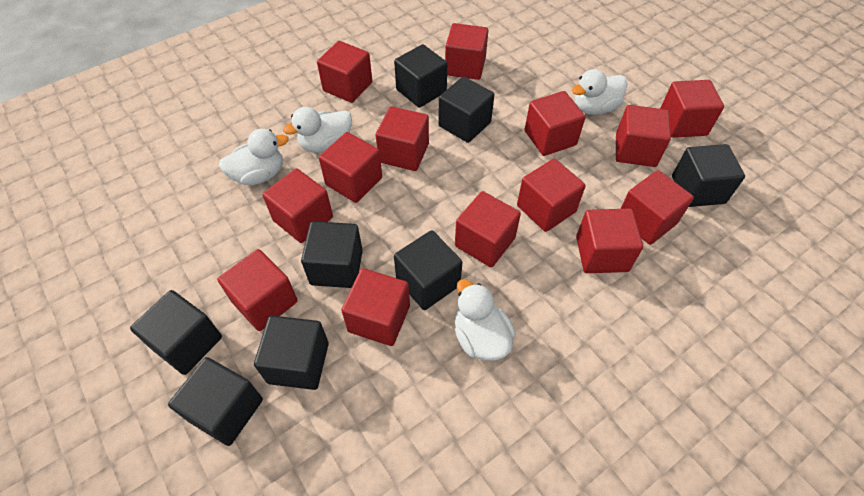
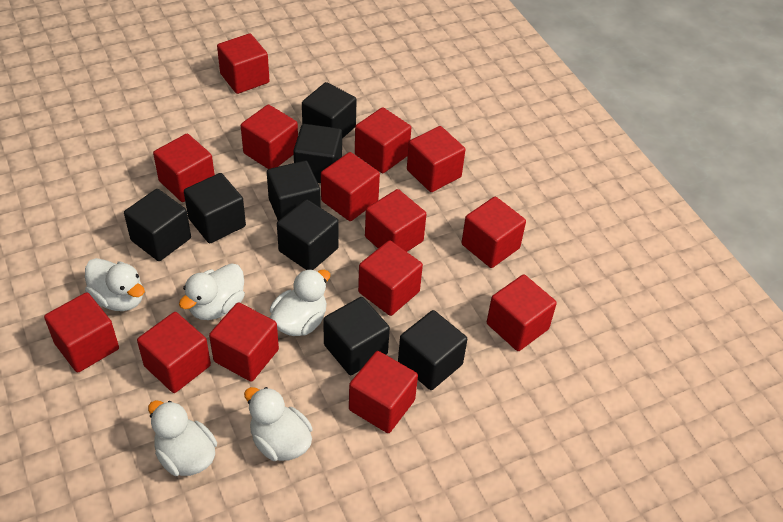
white duck: 4 -> 5

